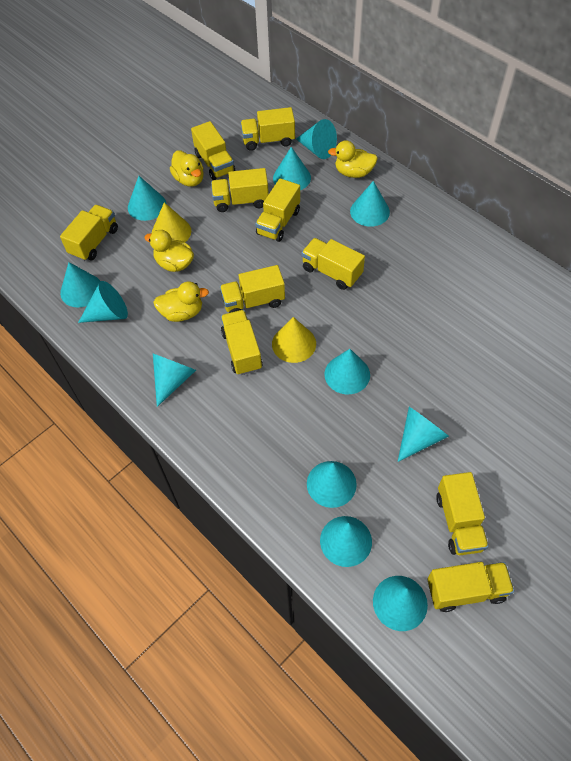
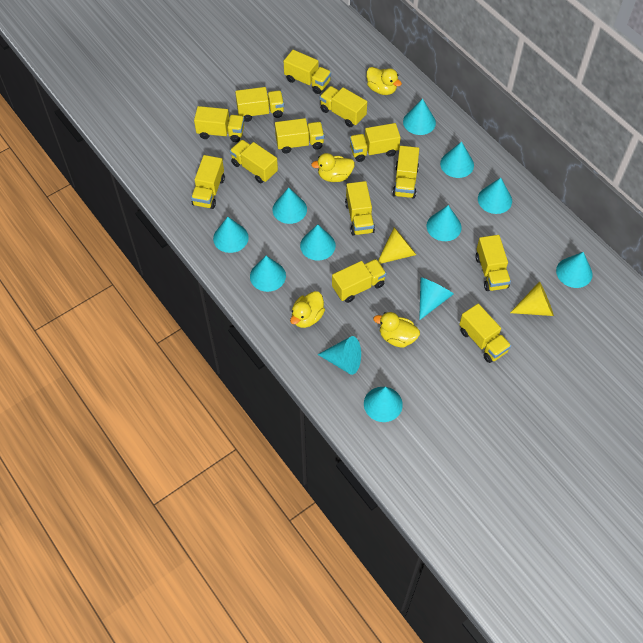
yellow truck: 10 -> 13

